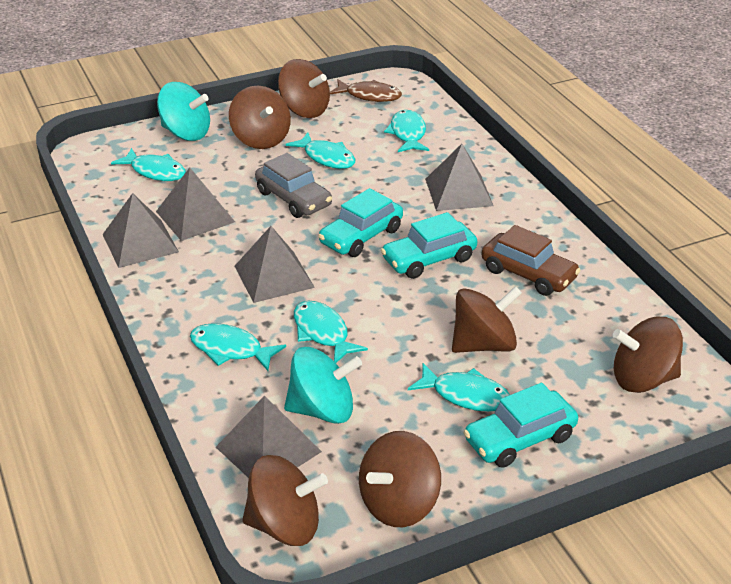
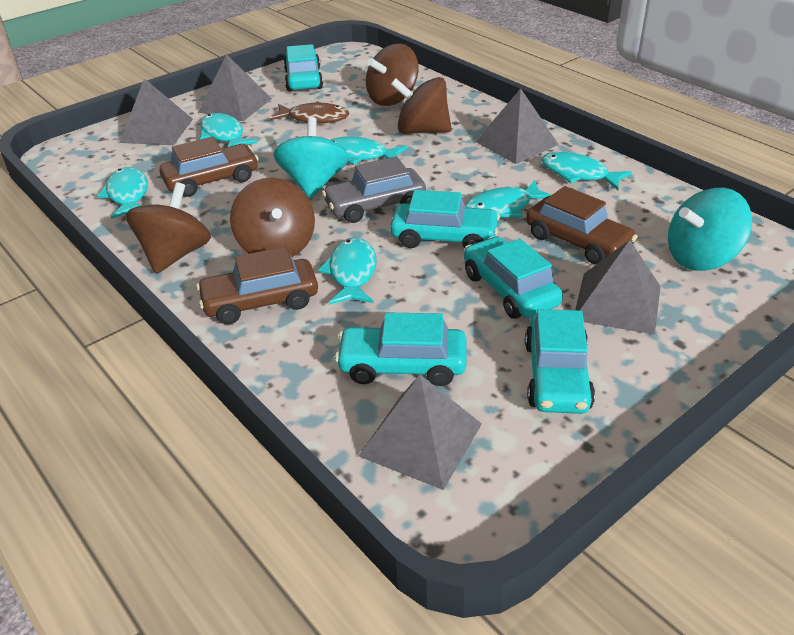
brown car: 1 -> 3
brown spinning top: 6 -> 4
turquoise car: 3 -> 5

